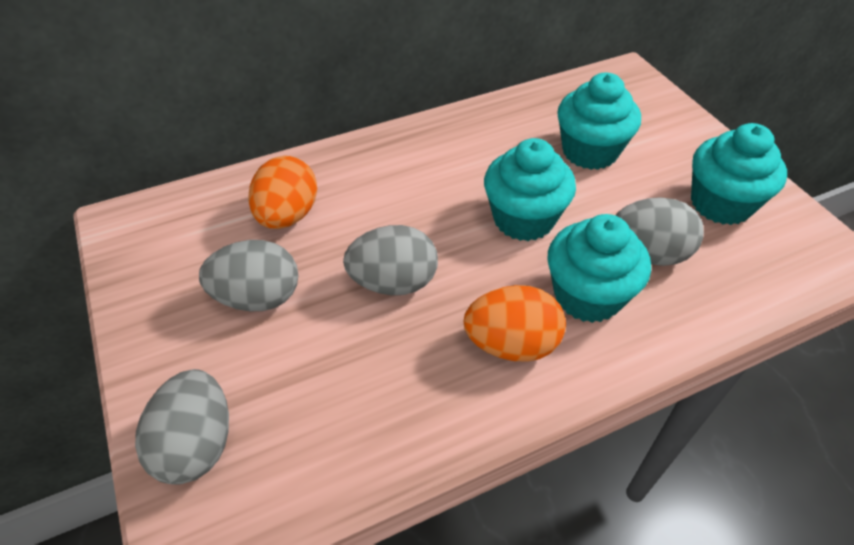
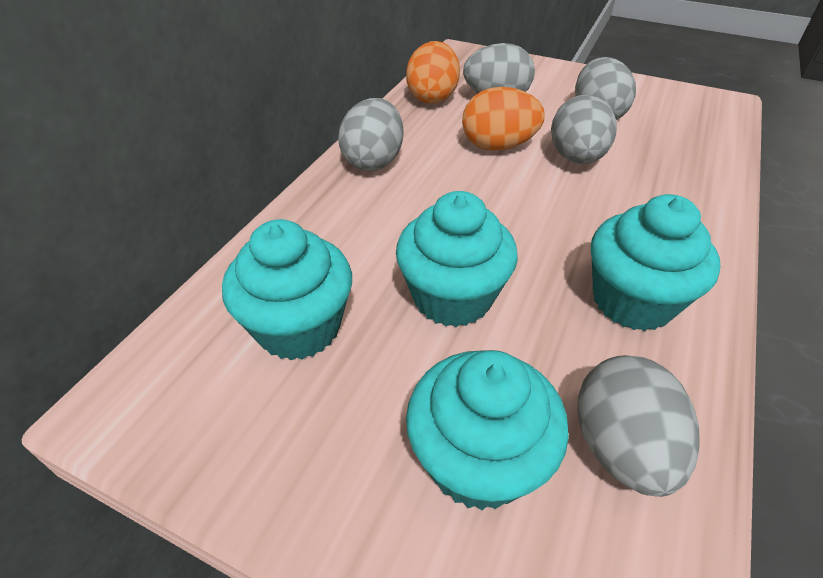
grey egg: 4 -> 5

